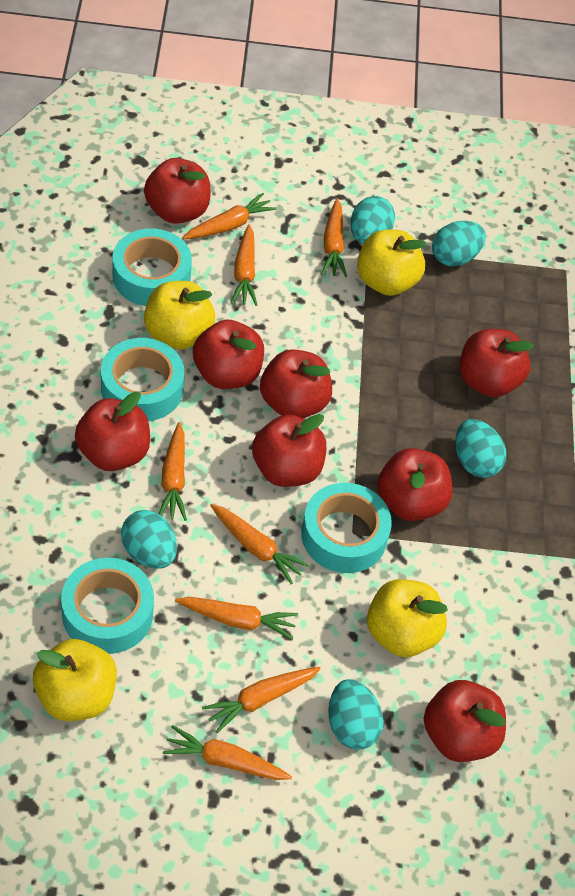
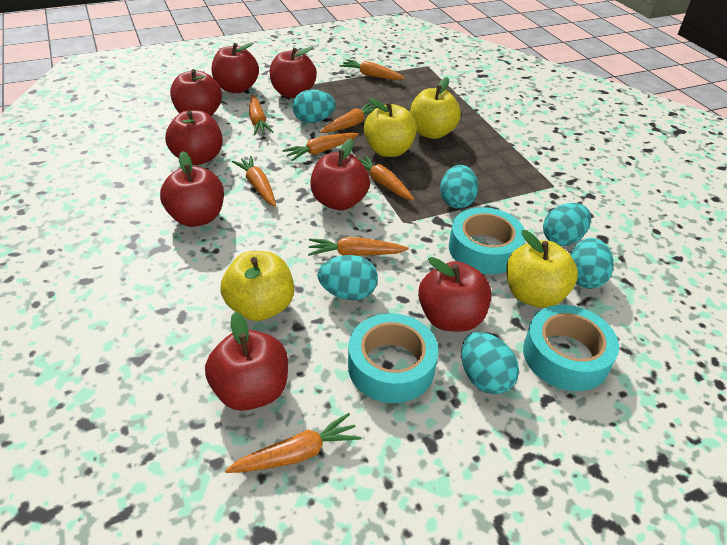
turquoise egg: 5 -> 6
turquoise tape: 4 -> 3

